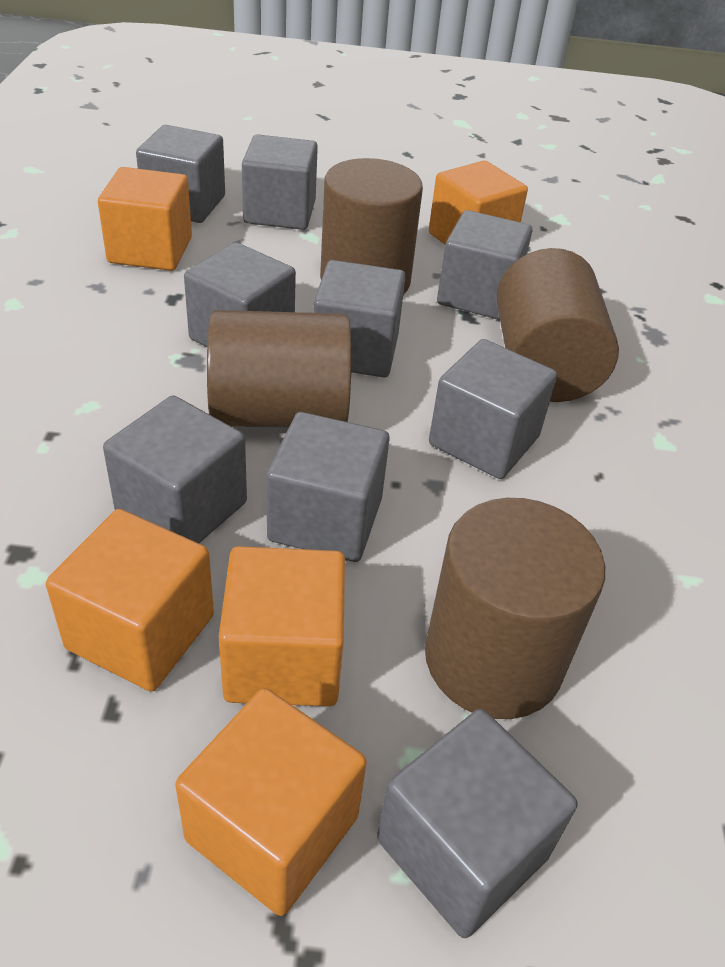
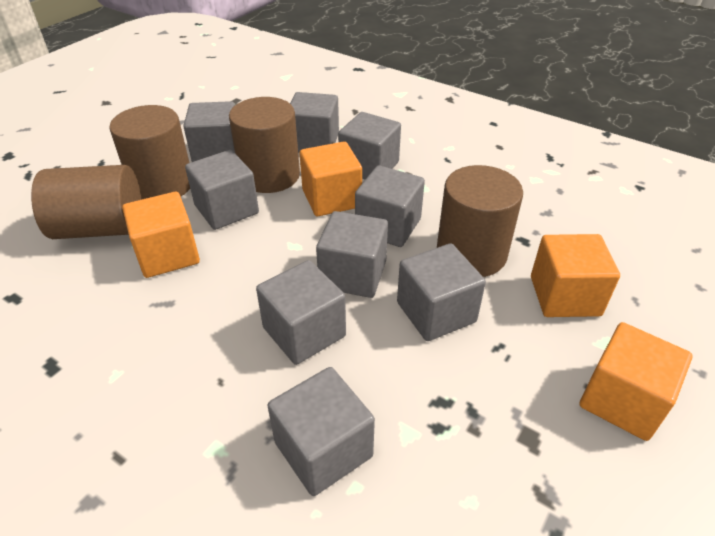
orange cube: 5 -> 4

